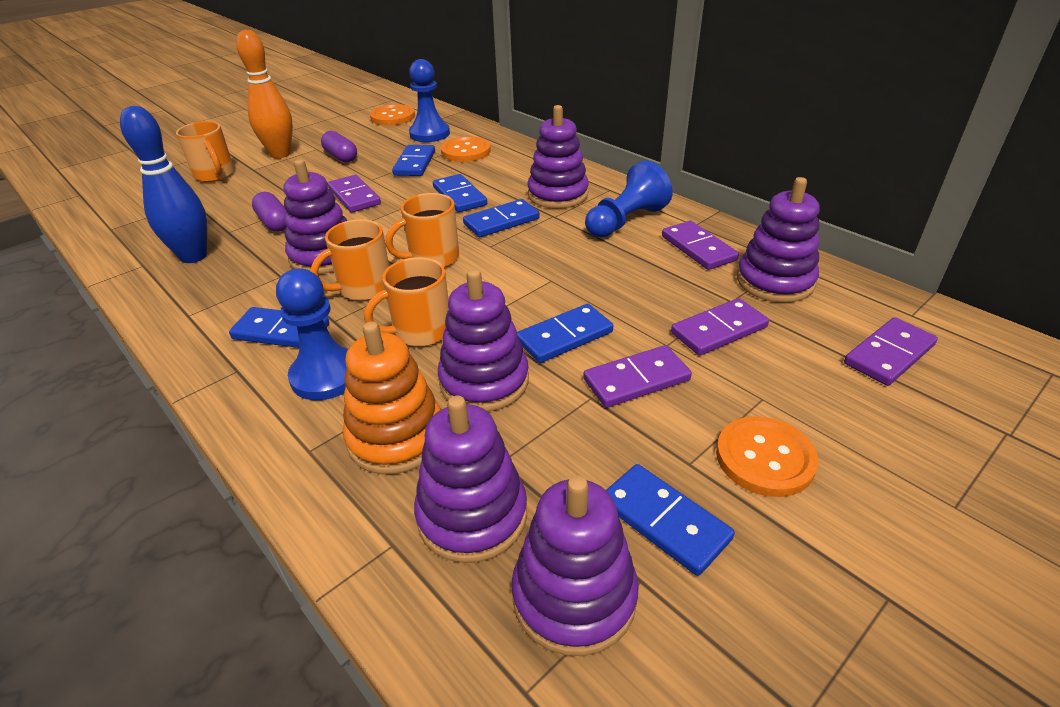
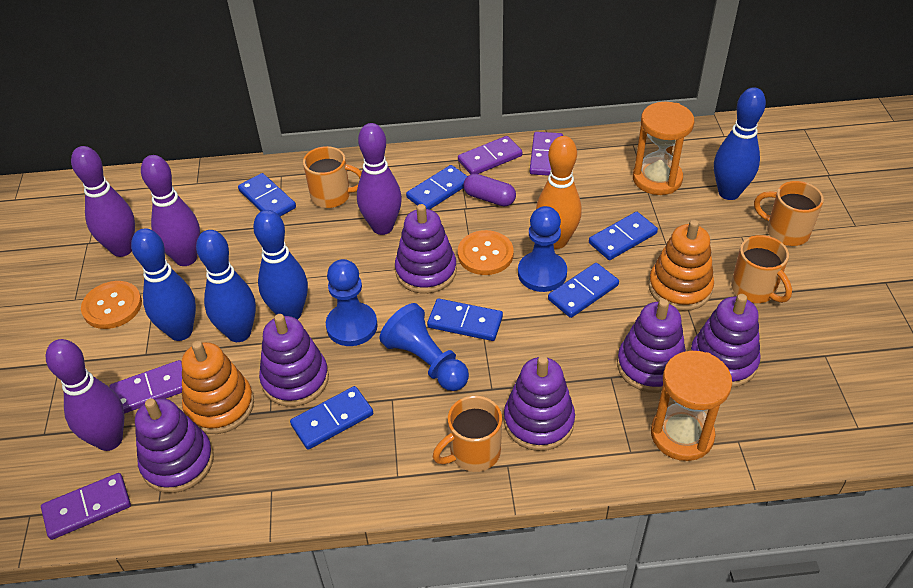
blue bowling pin: 1 -> 4
orange button: 3 -> 2
orange hourglass: 0 -> 2
orange stacking toy: 1 -> 2
purple bowling pin: 0 -> 4
purple capsule: 2 -> 1
purple domino: 5 -> 4

